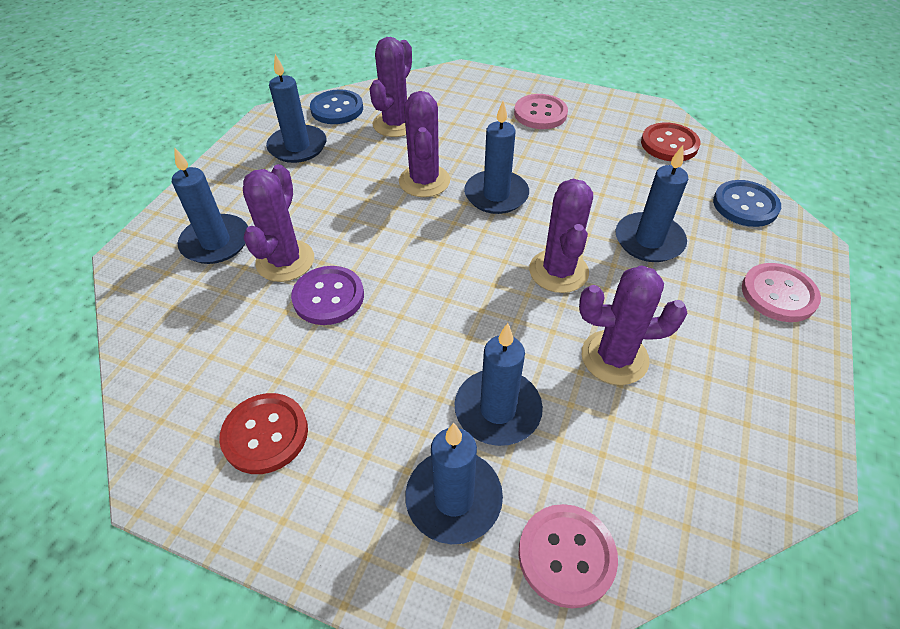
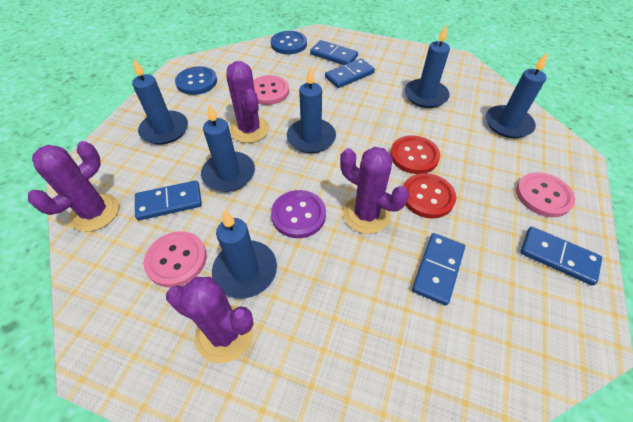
blue domino: 0 -> 5
purple cactus: 5 -> 4

